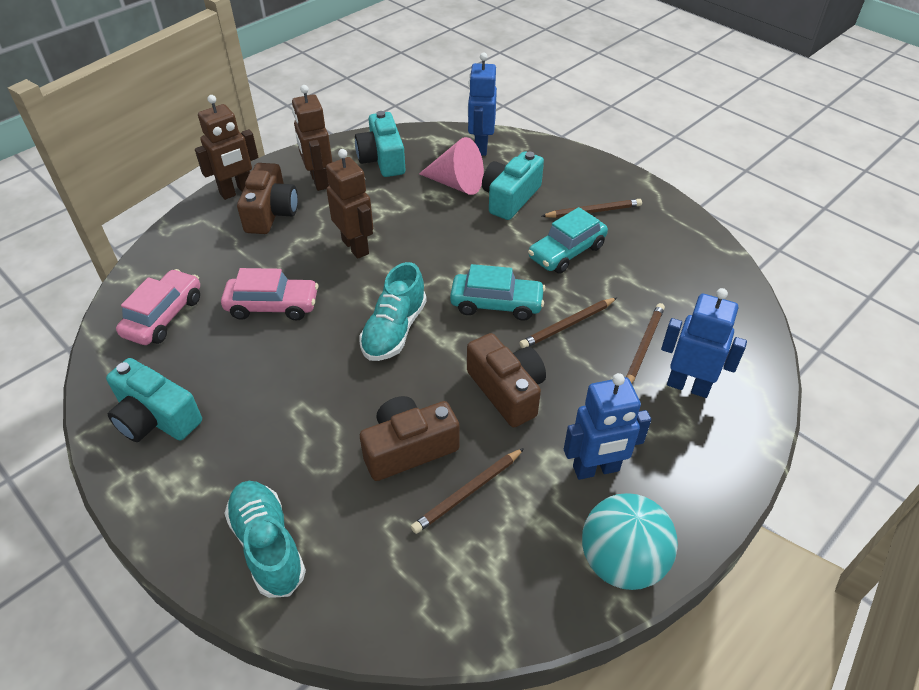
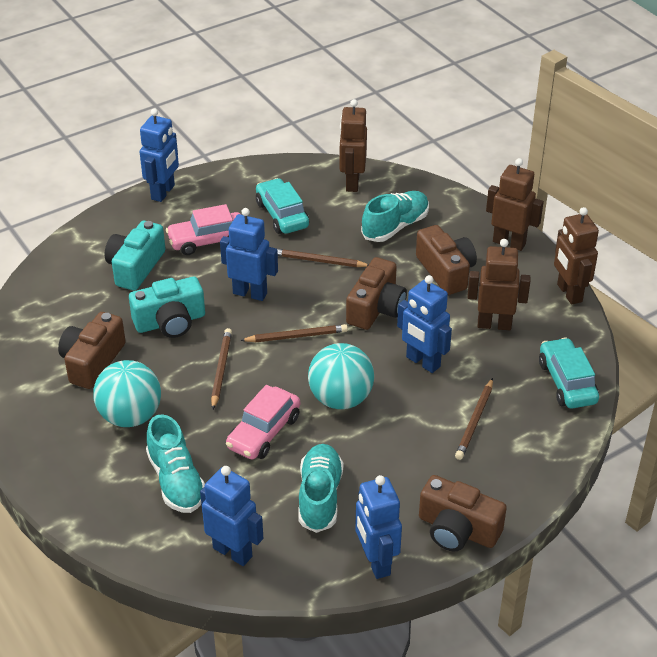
blue robot: 3 -> 5
brown camera: 3 -> 4
brown robot: 3 -> 4
pink cone: 1 -> 0
turquoise ball: 1 -> 2
turquoise camera: 3 -> 2
turquoise shoe: 2 -> 3

